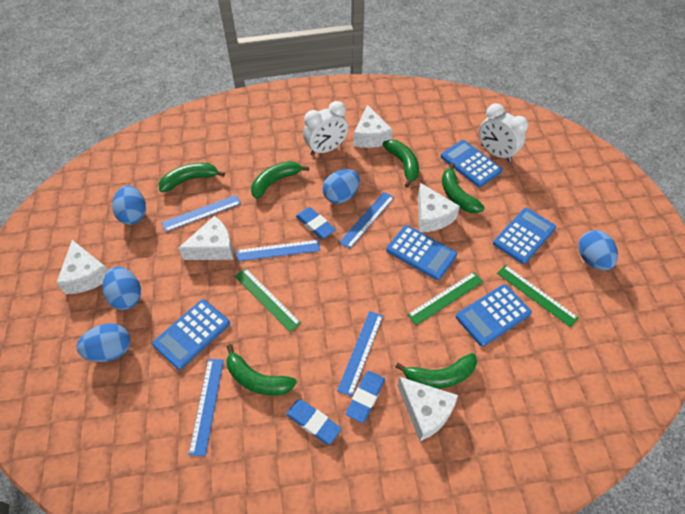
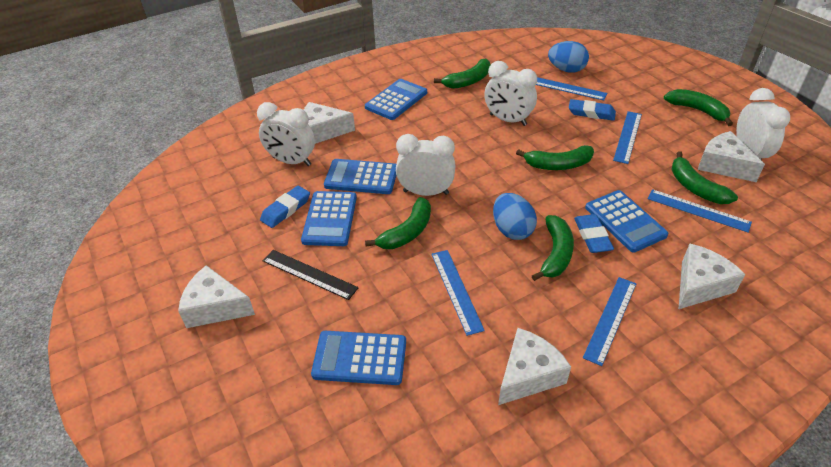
black ruler: 0 -> 1
blue egg: 5 -> 2
green ruler: 3 -> 0
white clock: 2 -> 4

